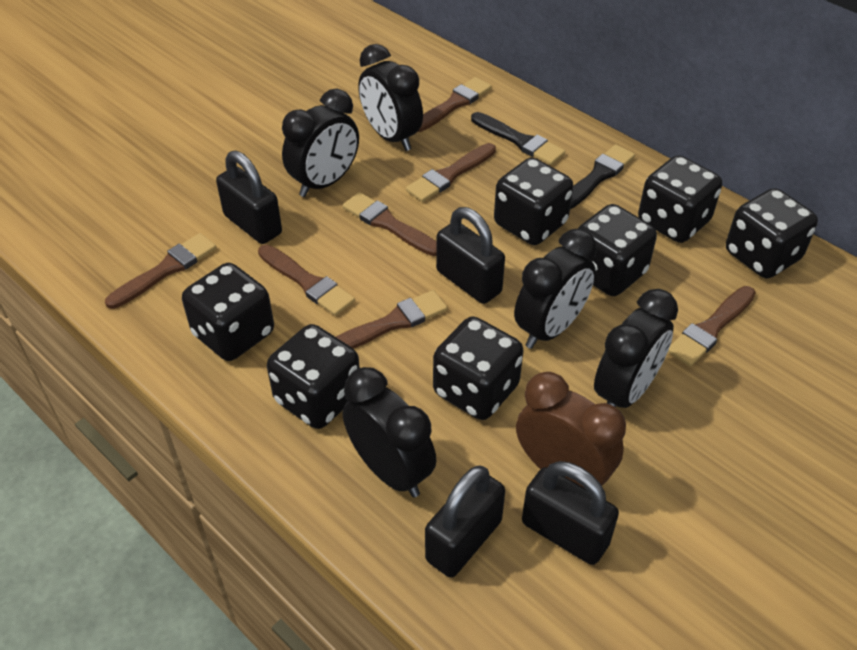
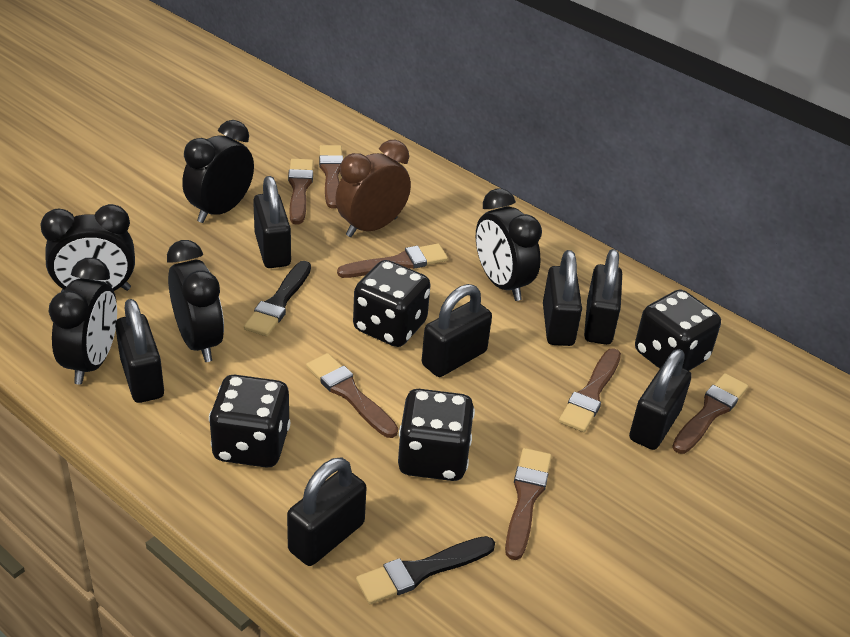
black dice: 7 -> 4
black padlock: 4 -> 7

